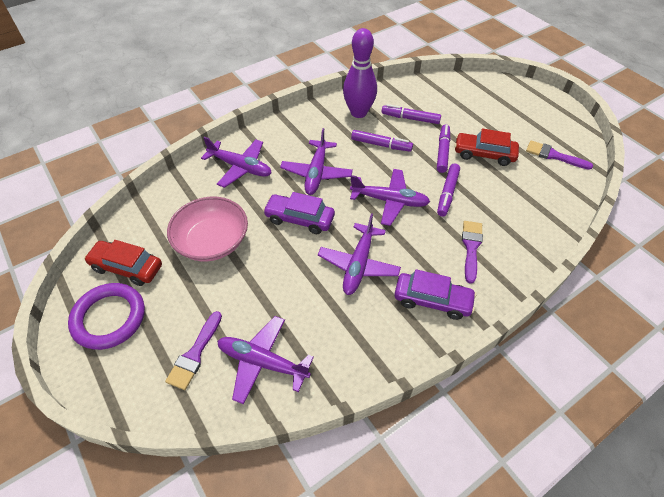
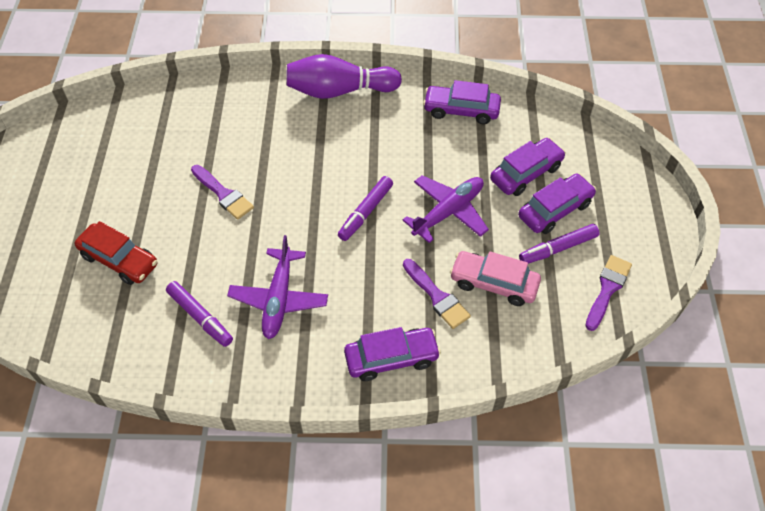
pink bowl: 1 -> 0
pink car: 0 -> 1
purple car: 2 -> 4
purple marker: 4 -> 3
purple plane: 5 -> 2
purple ring: 1 -> 0
red car: 2 -> 1

